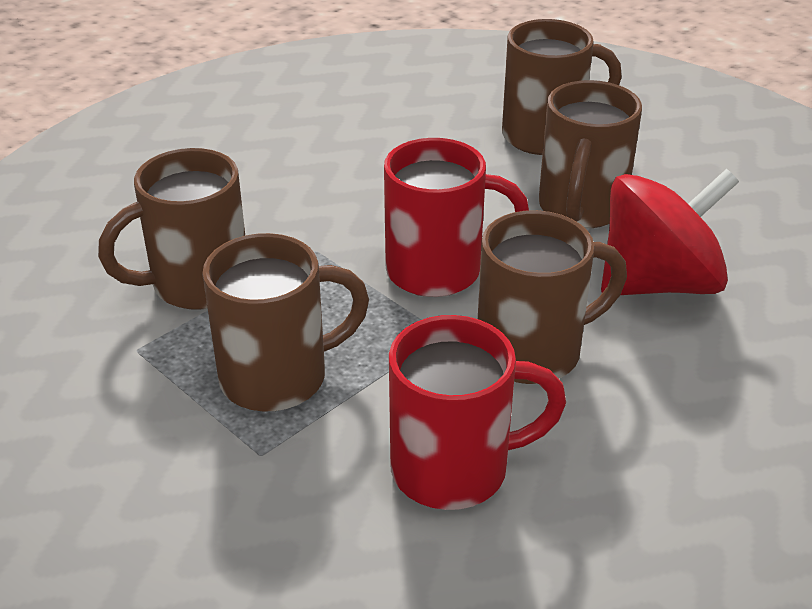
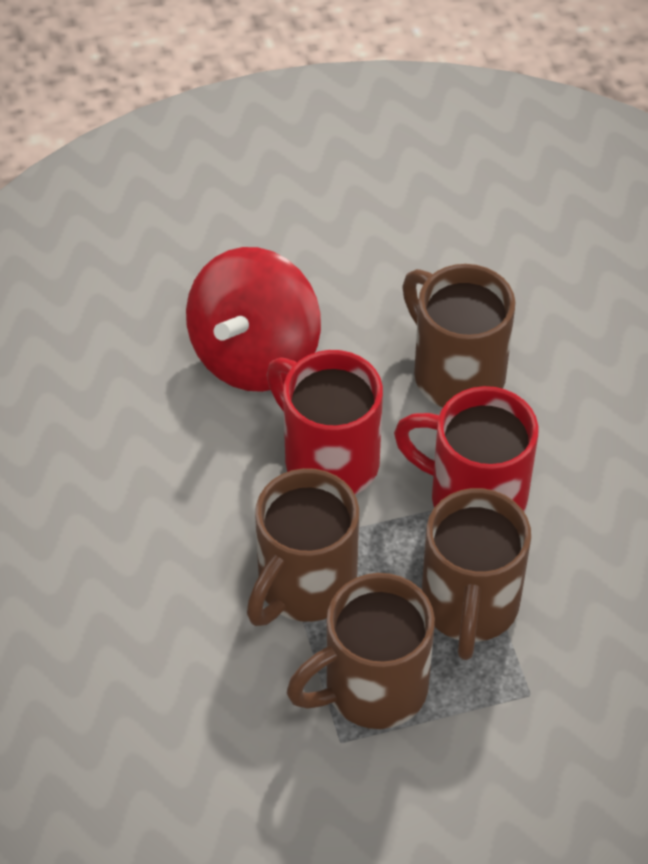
brown mug: 5 -> 4

